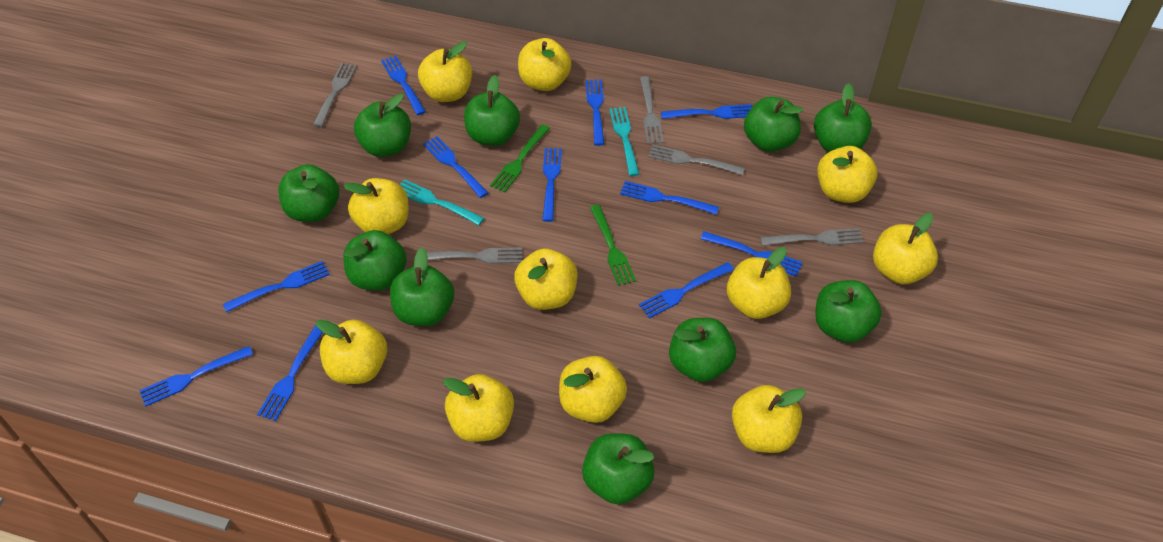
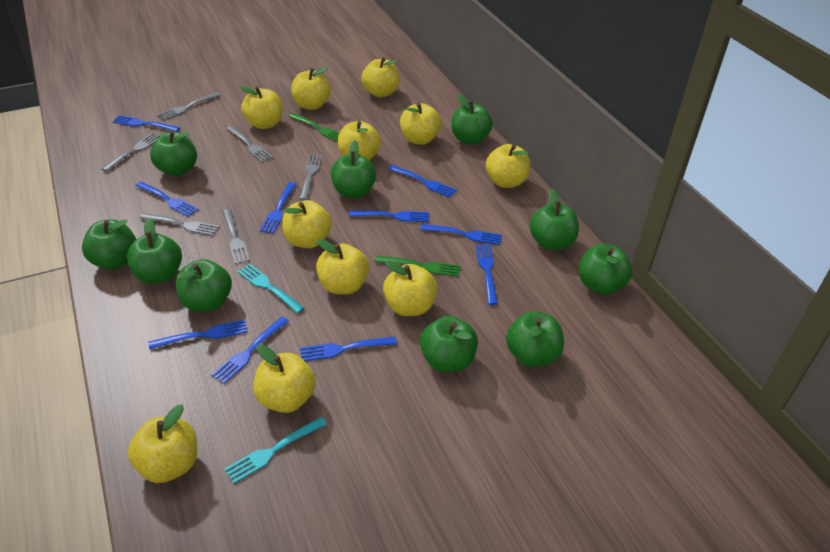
blue fork: 11 -> 10
grey fork: 5 -> 6

